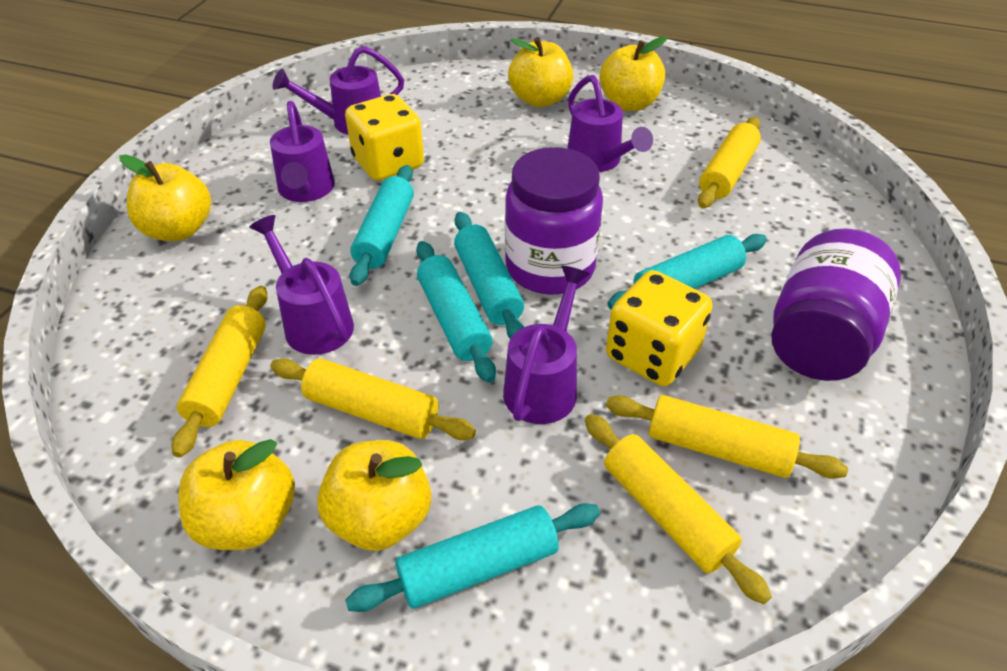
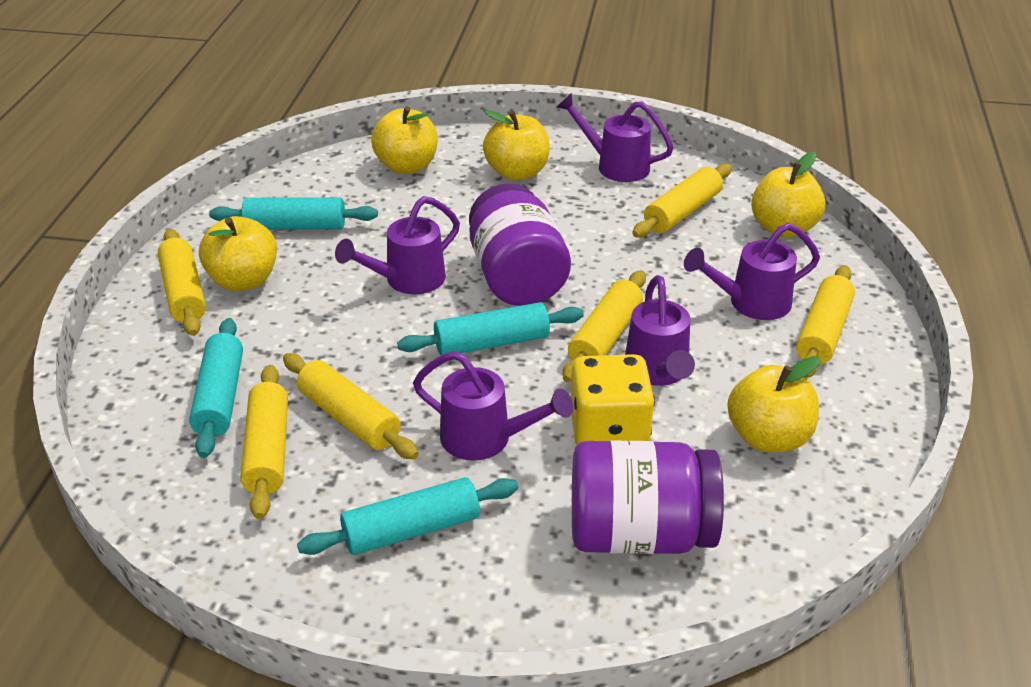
turquoise rolling pin: 5 -> 4
yellow dice: 2 -> 1
yellow rolling pin: 5 -> 6

